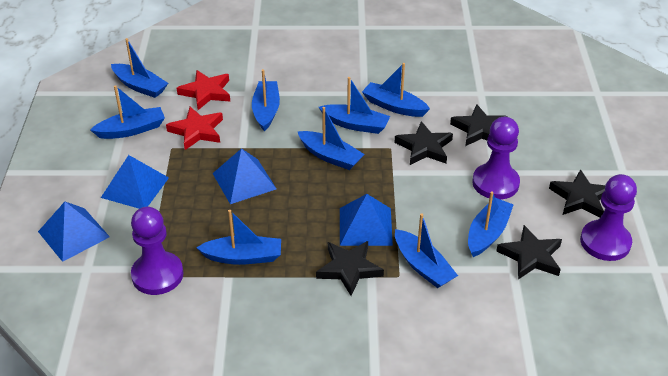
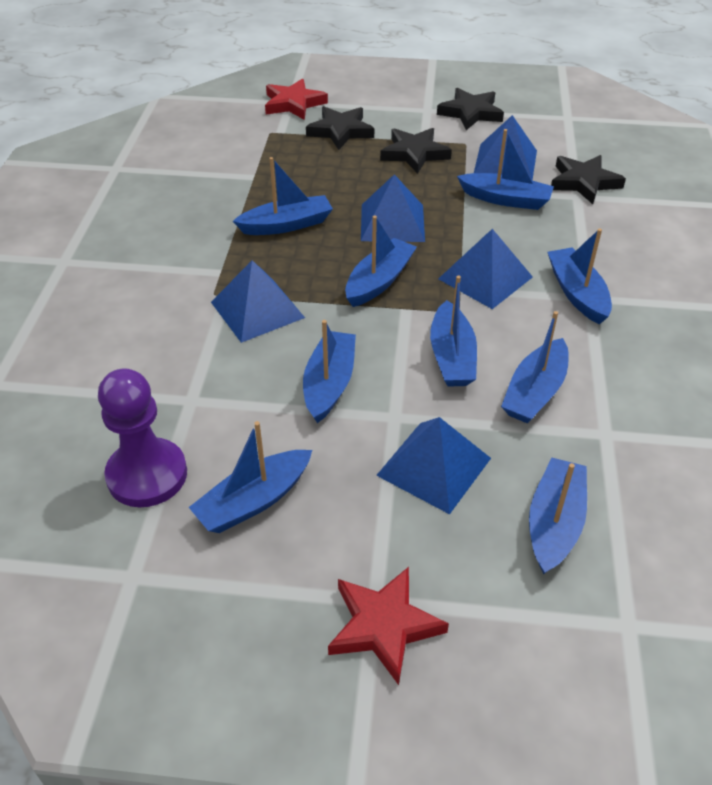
black star: 5 -> 4
blue pyramid: 4 -> 5
purple pawn: 3 -> 1

